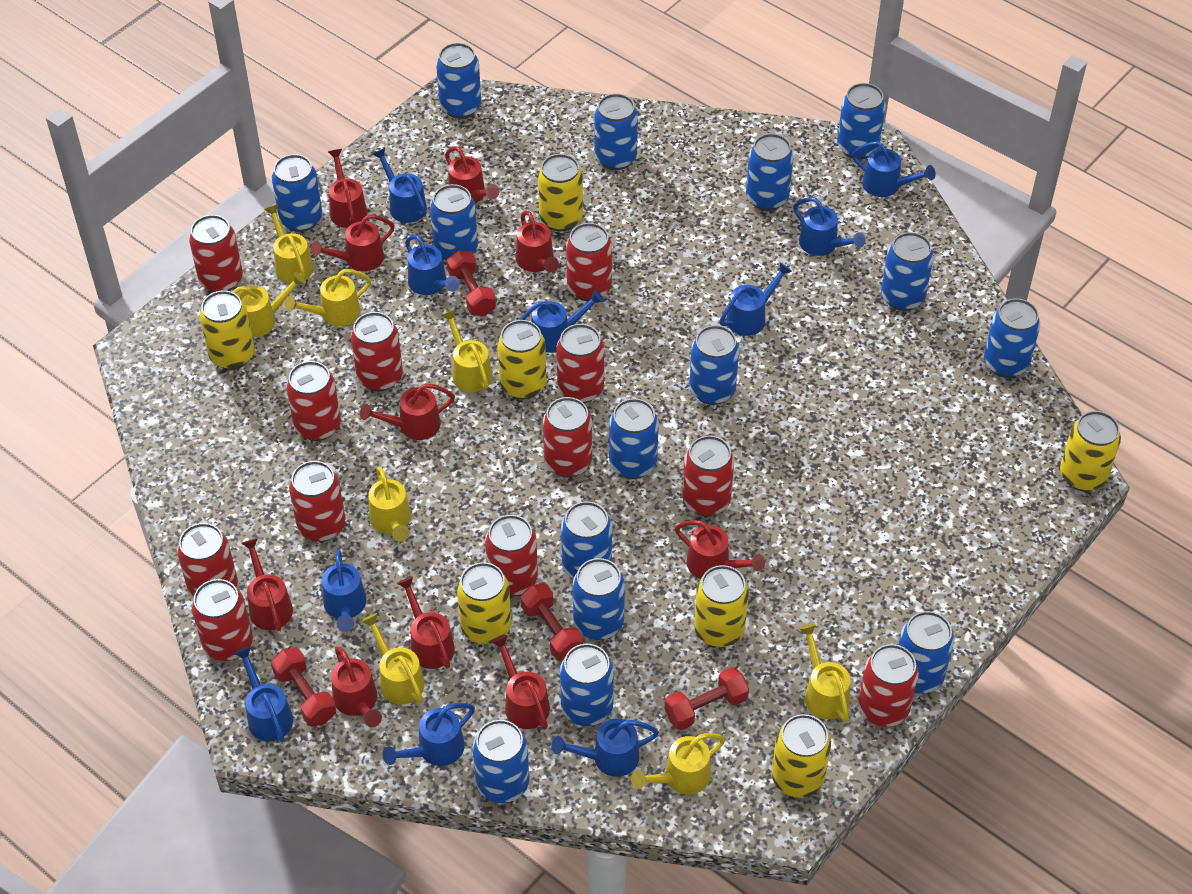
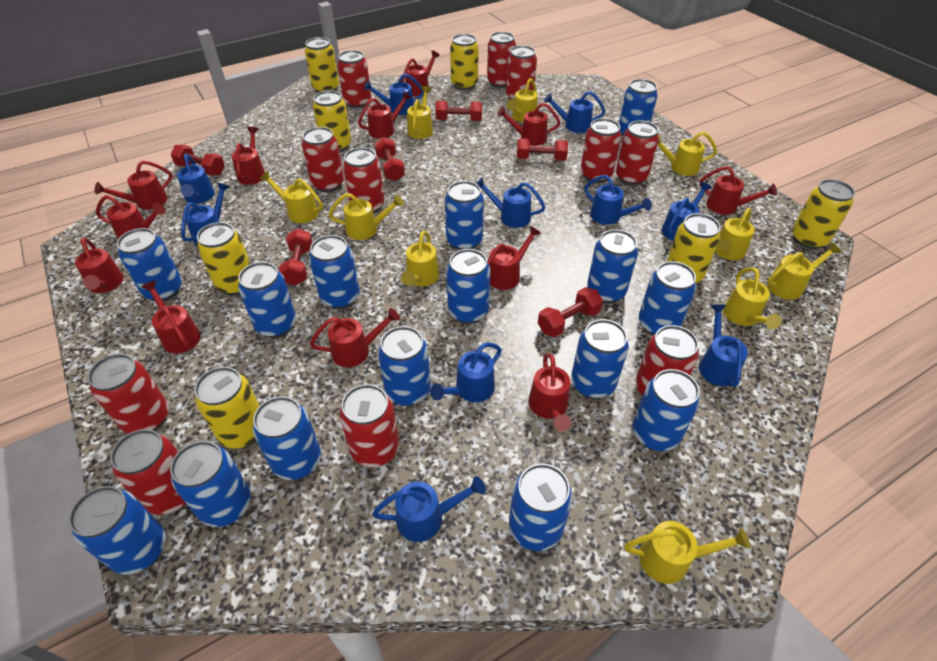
red can: 12 -> 11
red dumbbell: 4 -> 6
red watering can: 10 -> 12
yellow watering can: 8 -> 10

